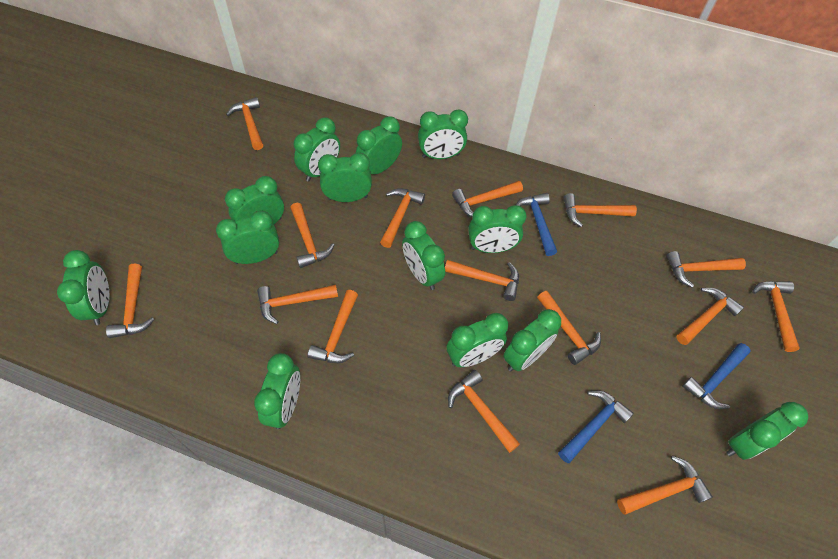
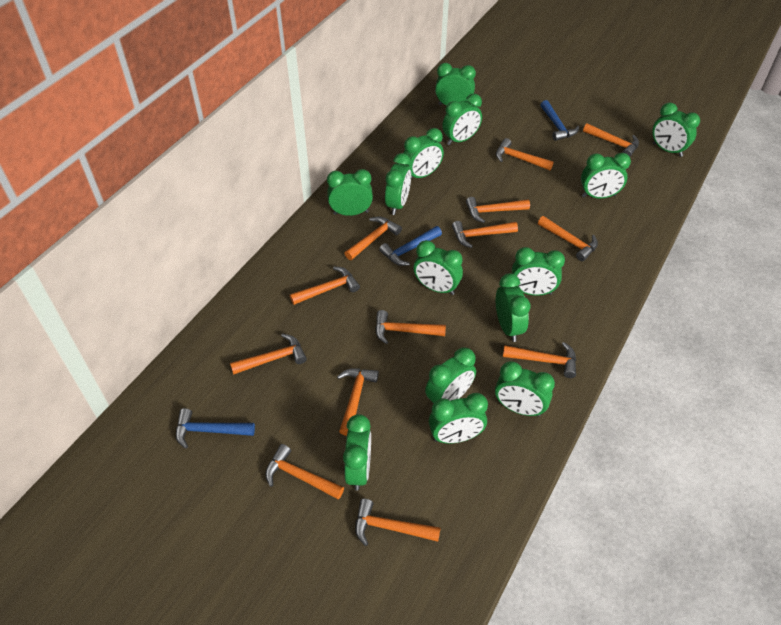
green clock: 13 -> 14
orange hammer: 15 -> 13

